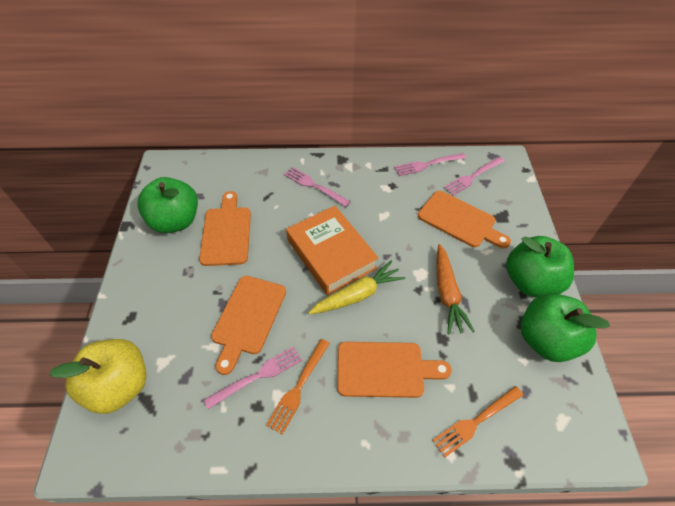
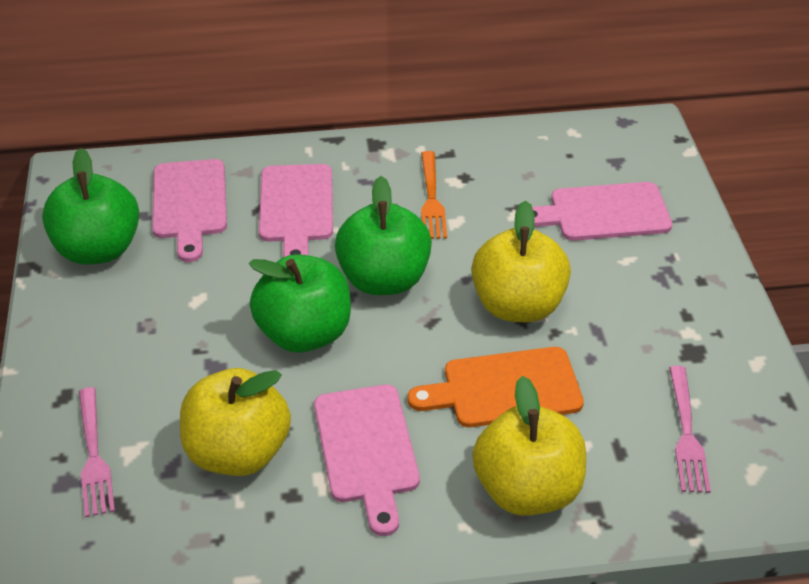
orange book: 1 -> 0
orange carrot: 1 -> 0
orange cutting board: 4 -> 1
orange fork: 2 -> 1
pink cutting board: 0 -> 4
pink fork: 4 -> 2
yellow apple: 1 -> 3
yellow carrot: 1 -> 0

